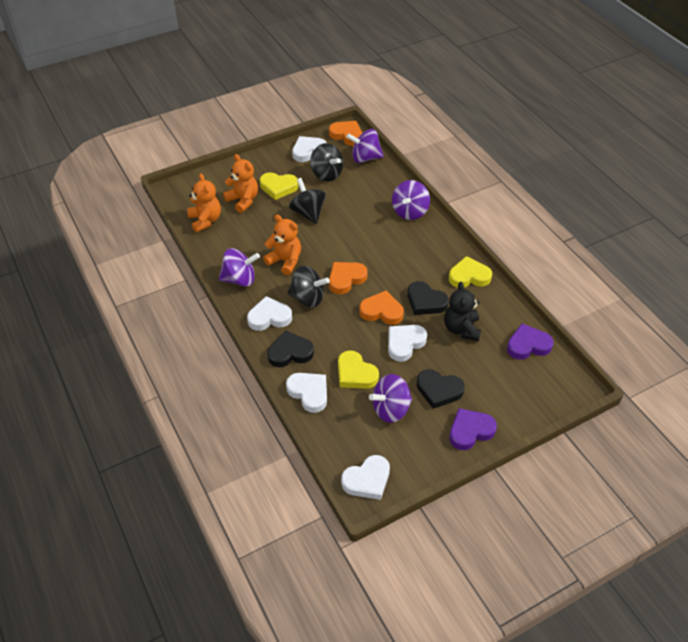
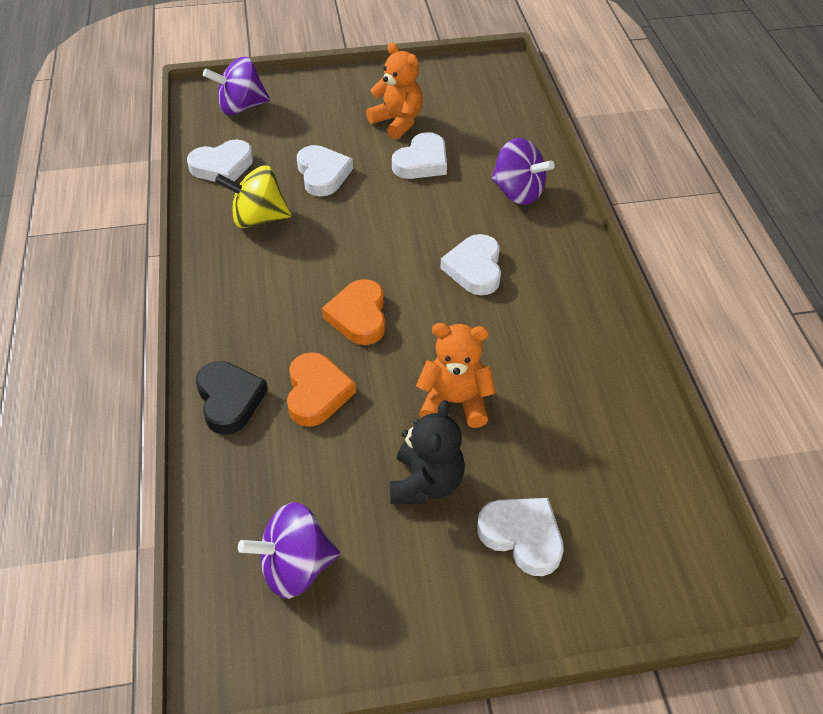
black heart: 3 -> 1
black spinning top: 3 -> 0
orange heart: 3 -> 2
orange teddy bear: 3 -> 2
purple heart: 2 -> 0
purple spinning top: 4 -> 3
yellow heart: 3 -> 0
yellow spinning top: 0 -> 1

